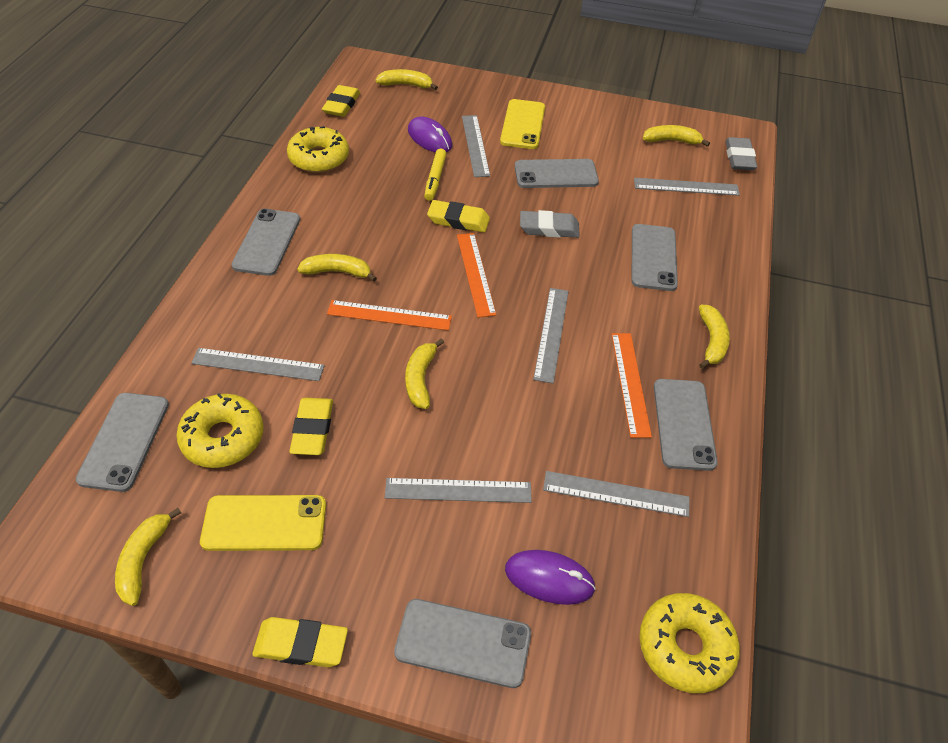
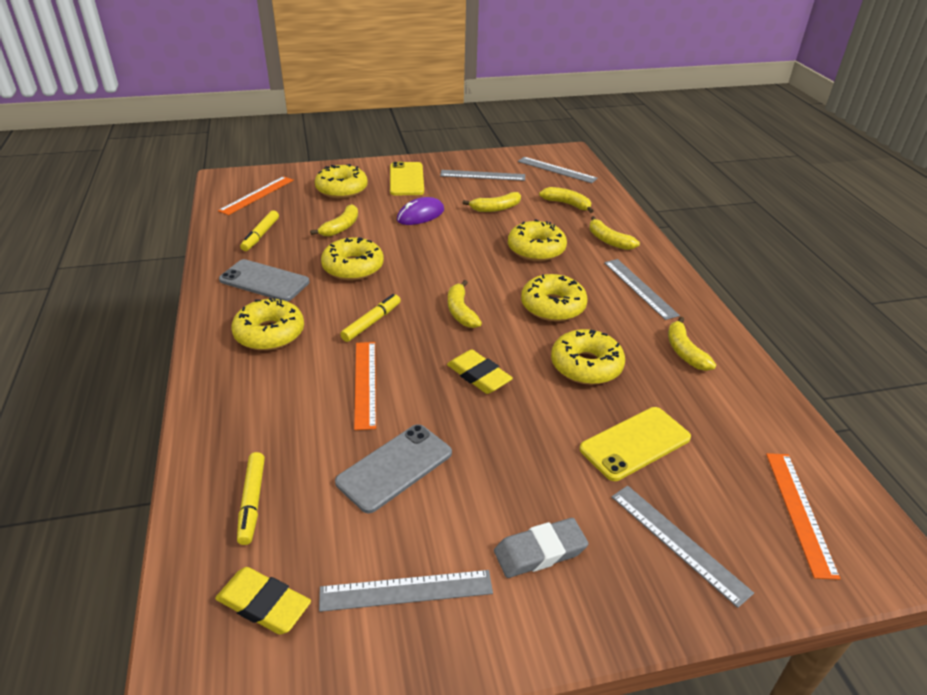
grey eraser: 2 -> 1
grey phone: 6 -> 2
grey ruler: 6 -> 5
purple mouse: 2 -> 1
yellow donut: 3 -> 6
yellow eraser: 4 -> 2
yellow marker: 1 -> 3

